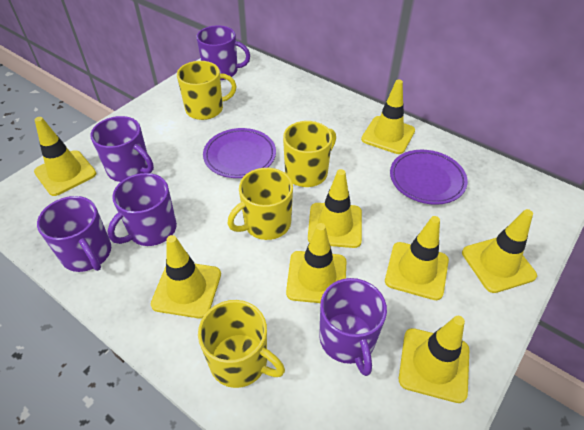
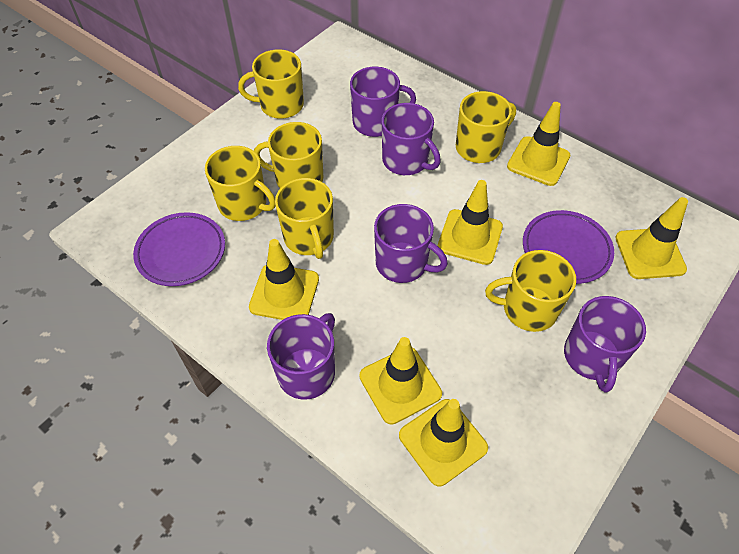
yellow mug: 4 -> 6
yellow traffic cone: 8 -> 6

